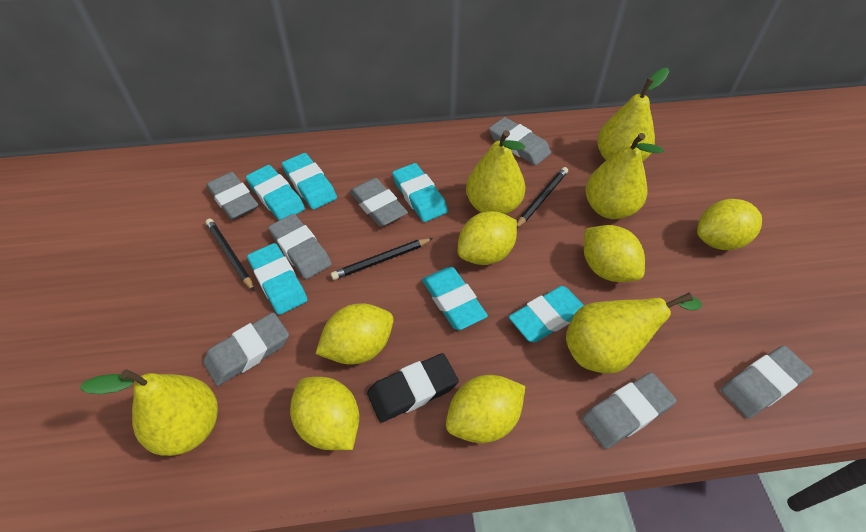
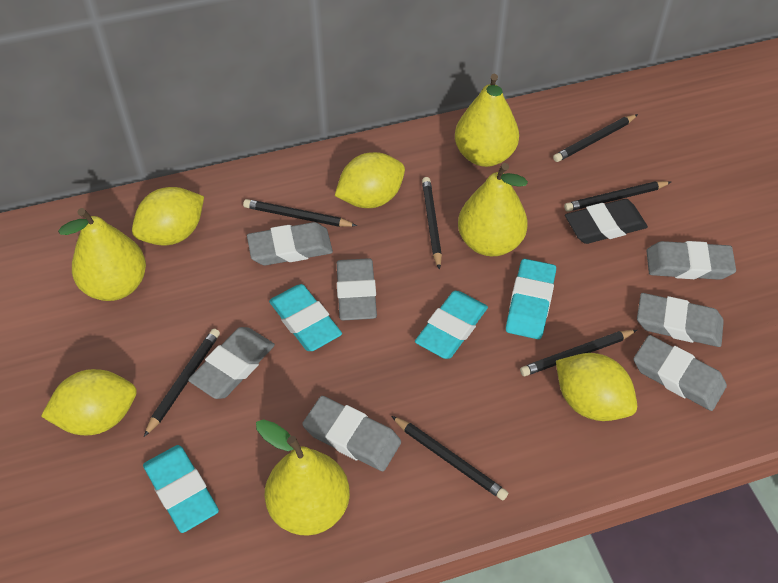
black pencil: 3 -> 7
turquoise eraser: 6 -> 4
yellow lemon: 6 -> 4
yellow pear: 5 -> 4

